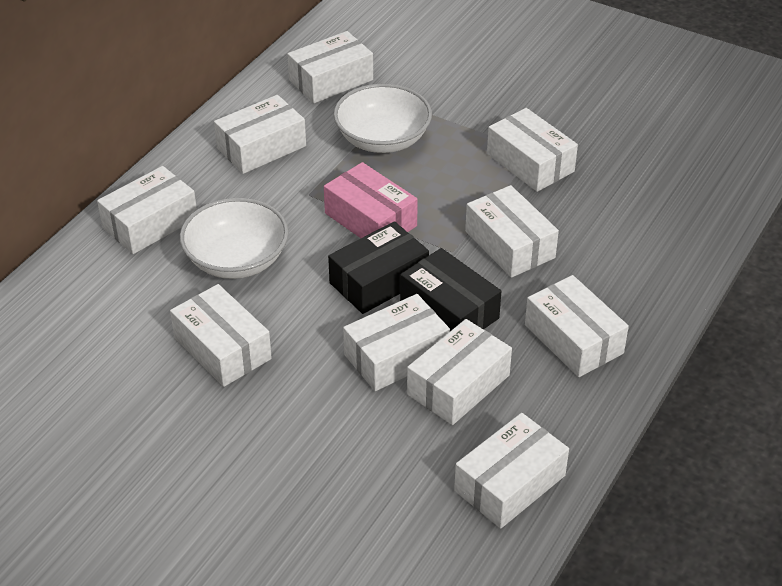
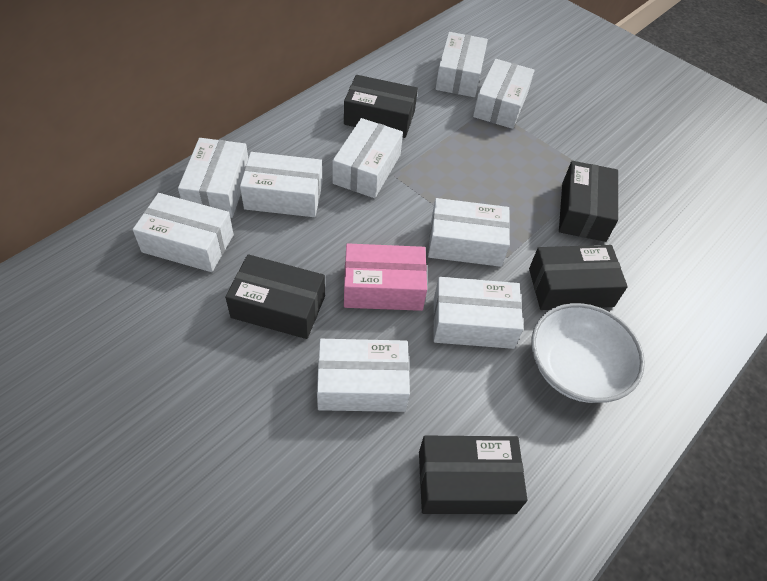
black box: 2 -> 5
white bowl: 2 -> 1
white box: 10 -> 9

